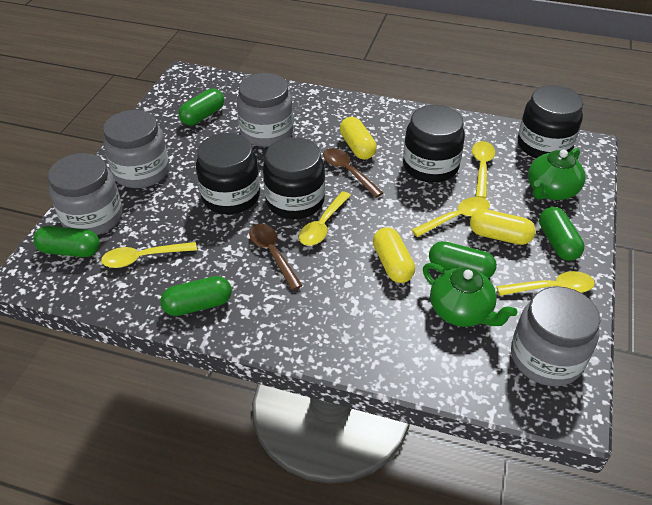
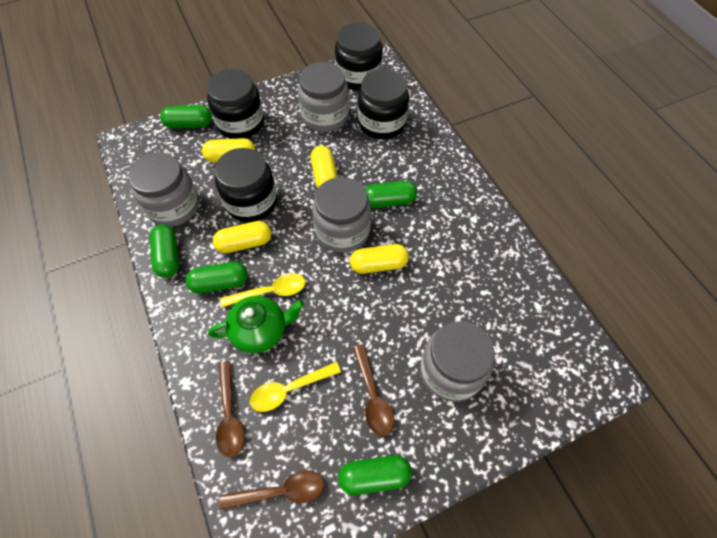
brown spoon: 2 -> 3
green teapot: 2 -> 1
yellow capsule: 3 -> 4
yellow spoon: 5 -> 2

